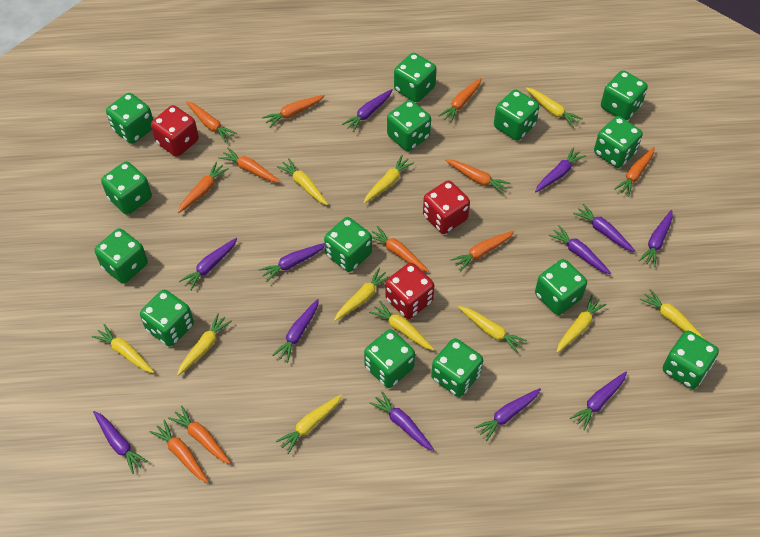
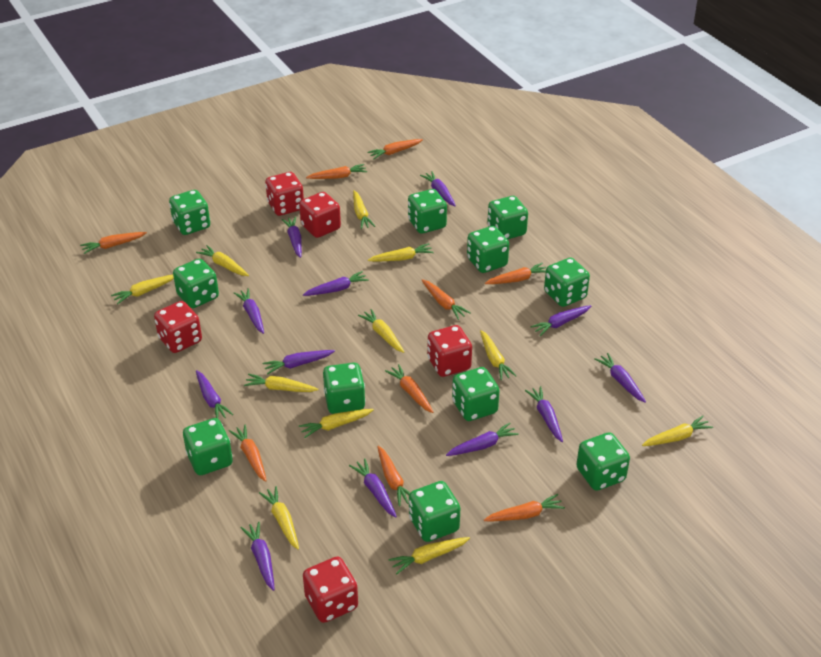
green dice: 14 -> 11
orange carrot: 11 -> 9
red dice: 3 -> 5

